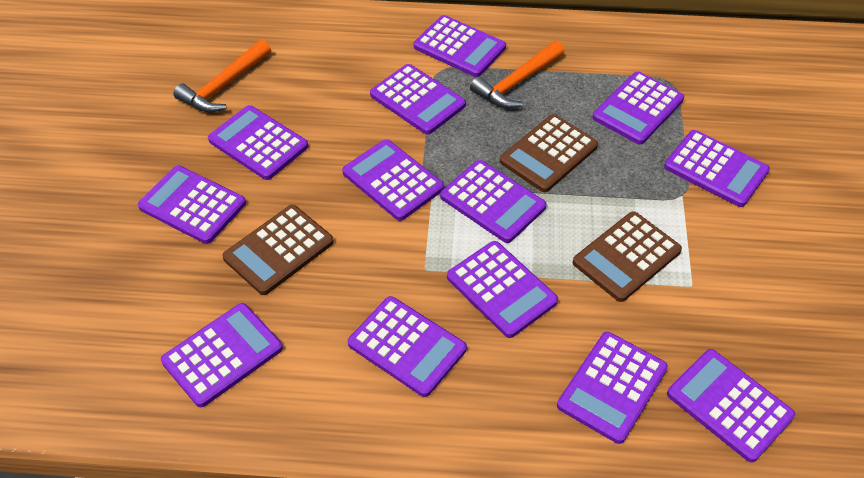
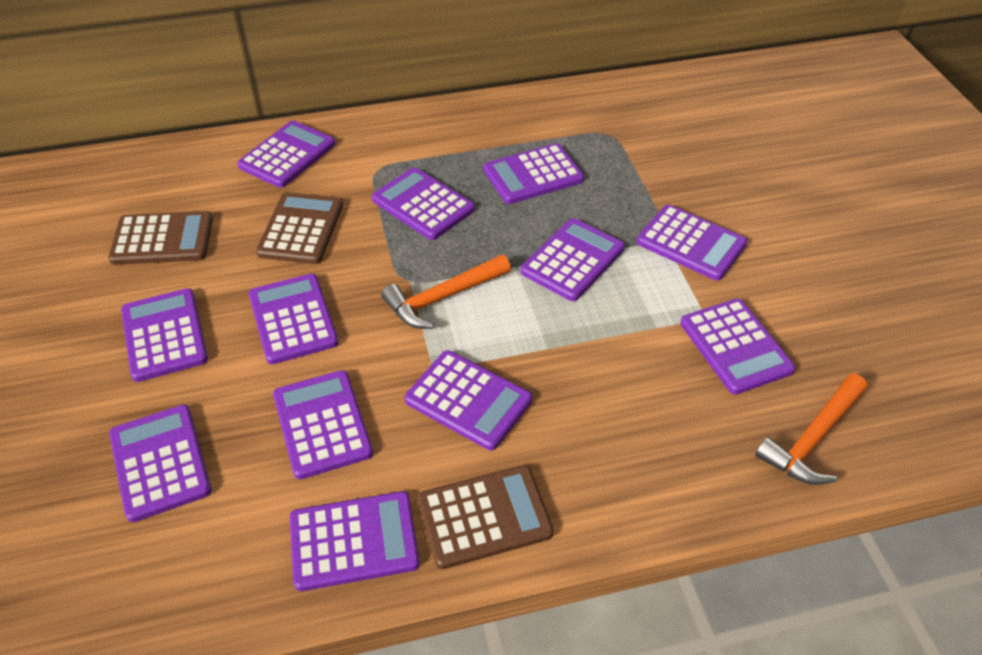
purple calculator: 13 -> 12

